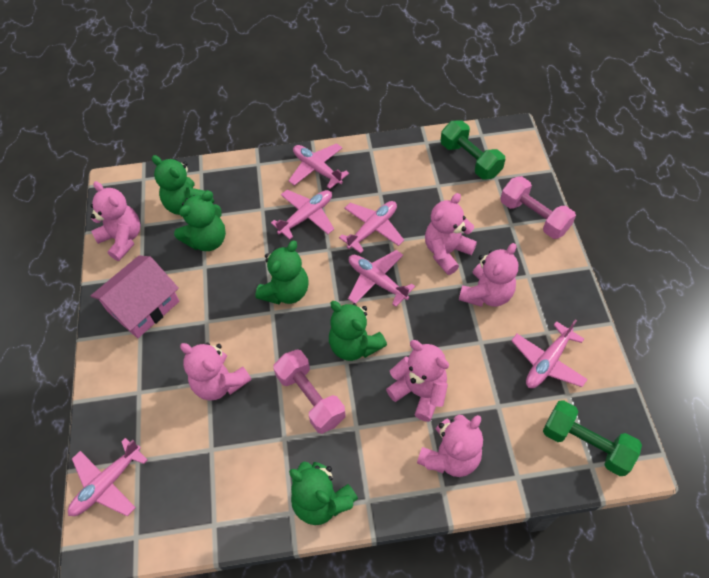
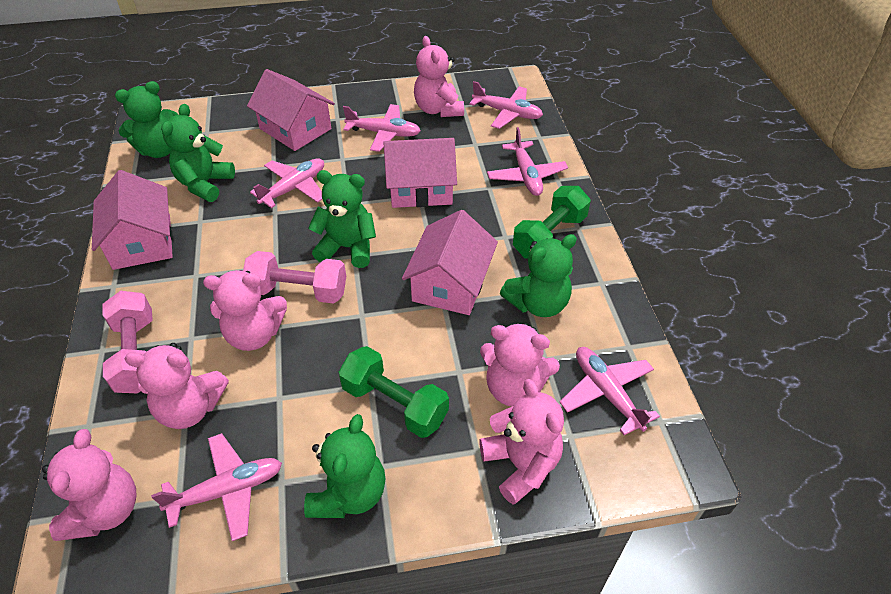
pink house: 1 -> 4

